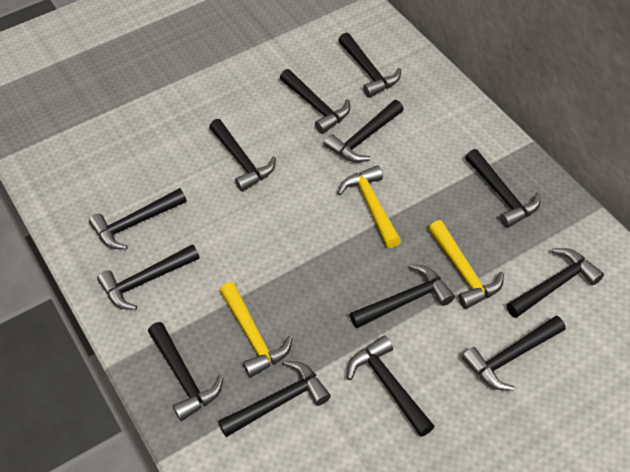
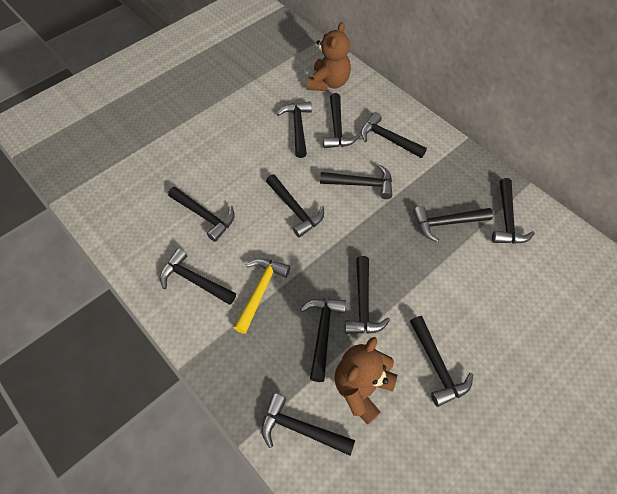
brown teddy bear: 0 -> 2
yellow hammer: 3 -> 1

